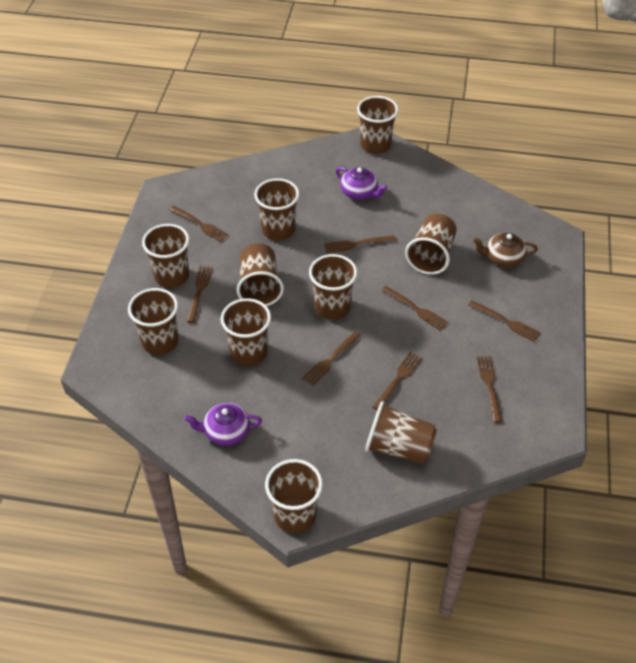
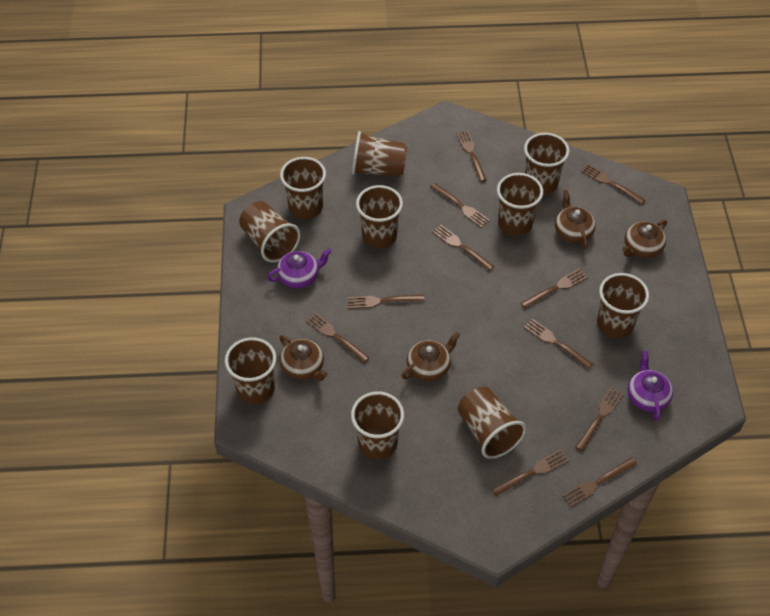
brown fork: 8 -> 11
brown teapot: 1 -> 4

